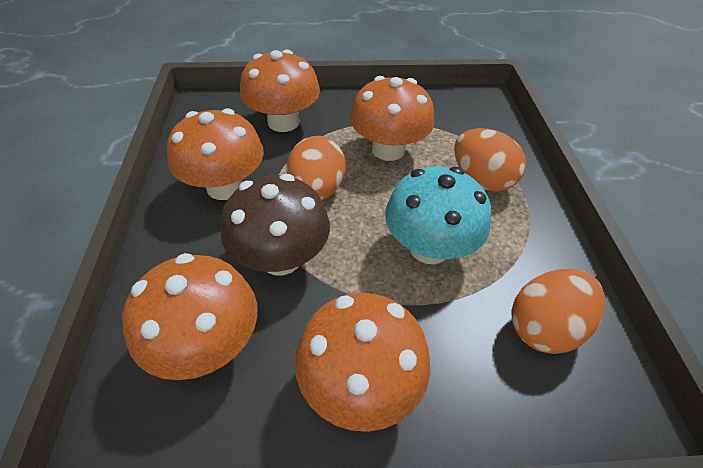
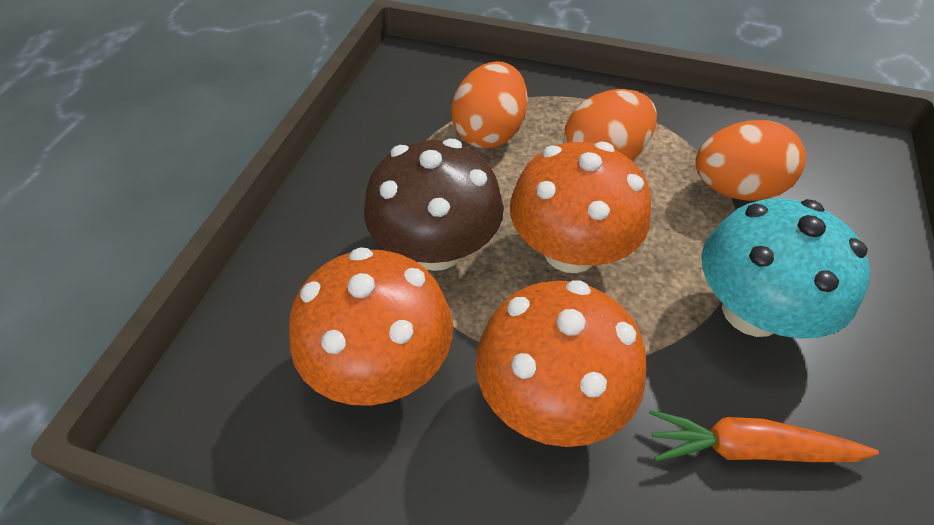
orange carrot: 0 -> 1
orange mushroom: 5 -> 3

